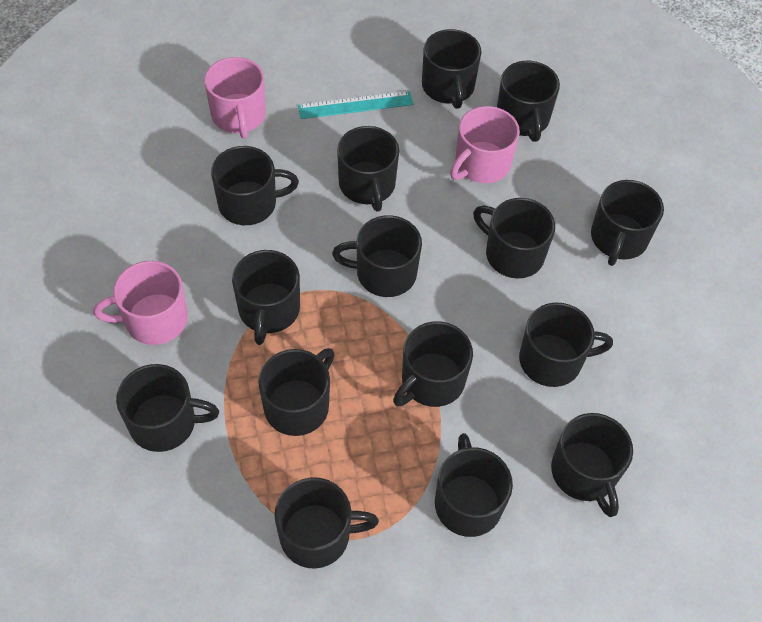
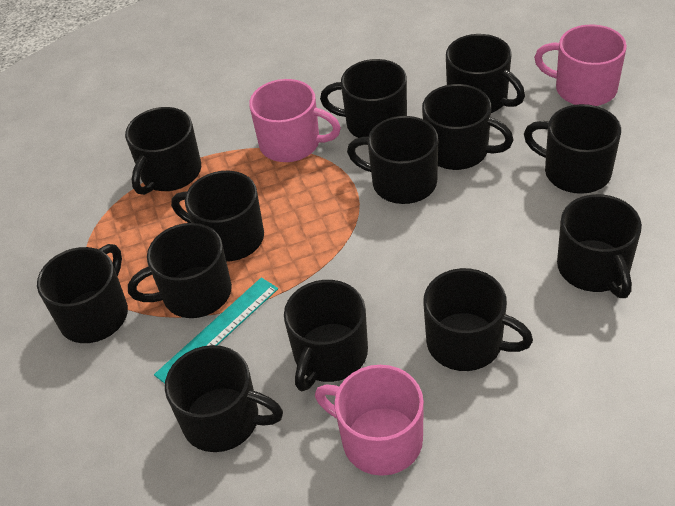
black mug: 15 -> 13

